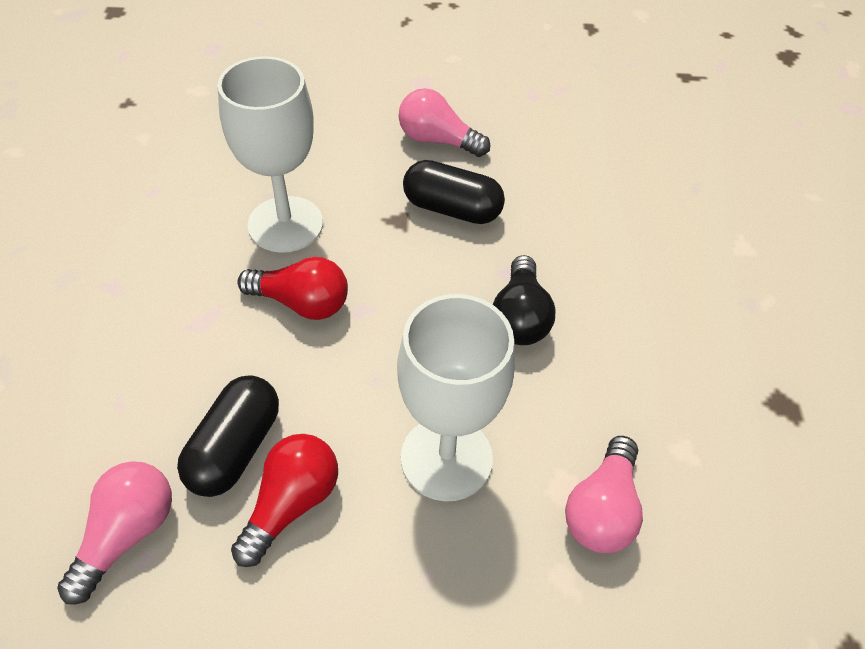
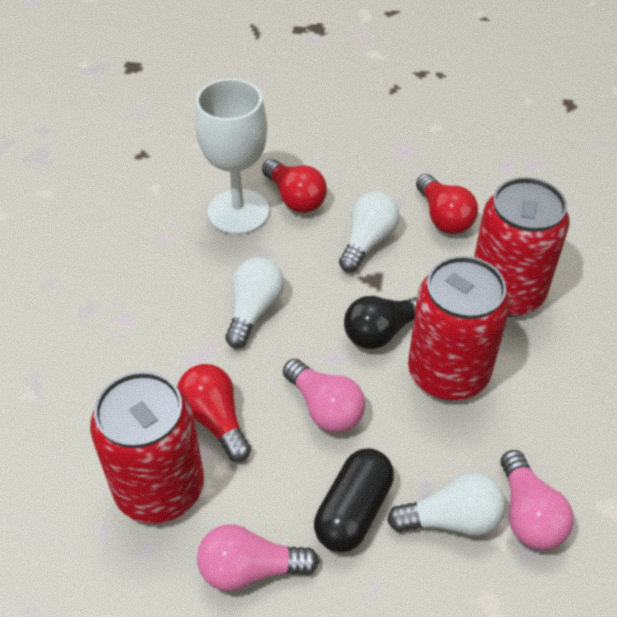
black capsule: 2 -> 1
red can: 0 -> 3
red light bulb: 2 -> 3
white goblet: 2 -> 1
white light bulb: 0 -> 3

